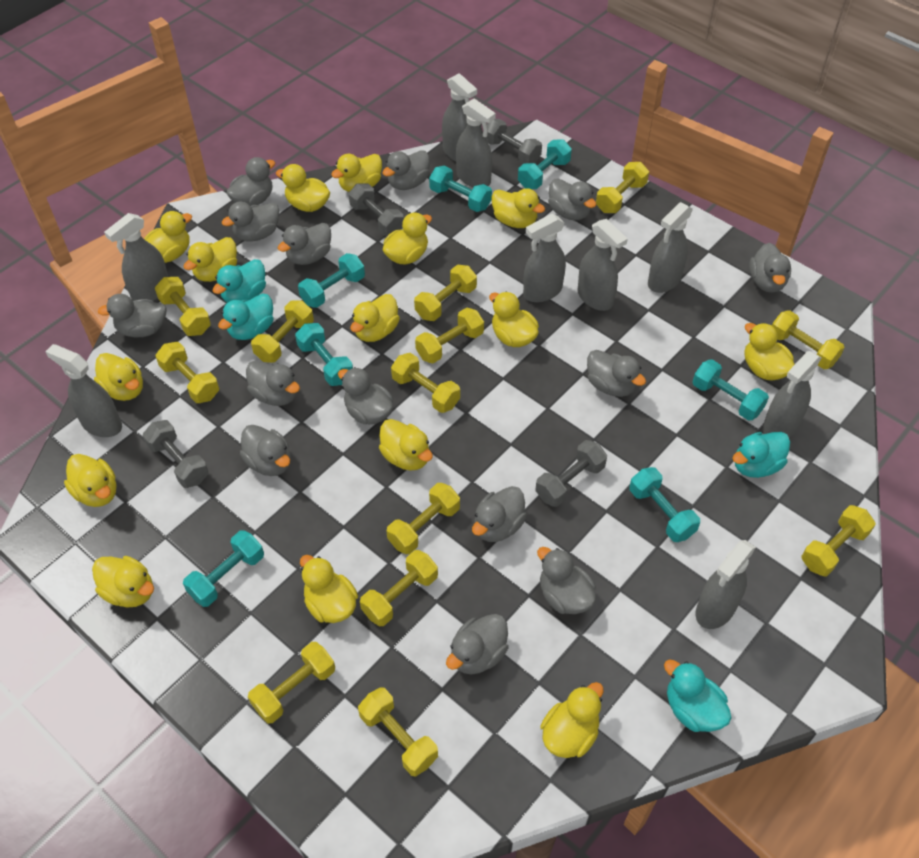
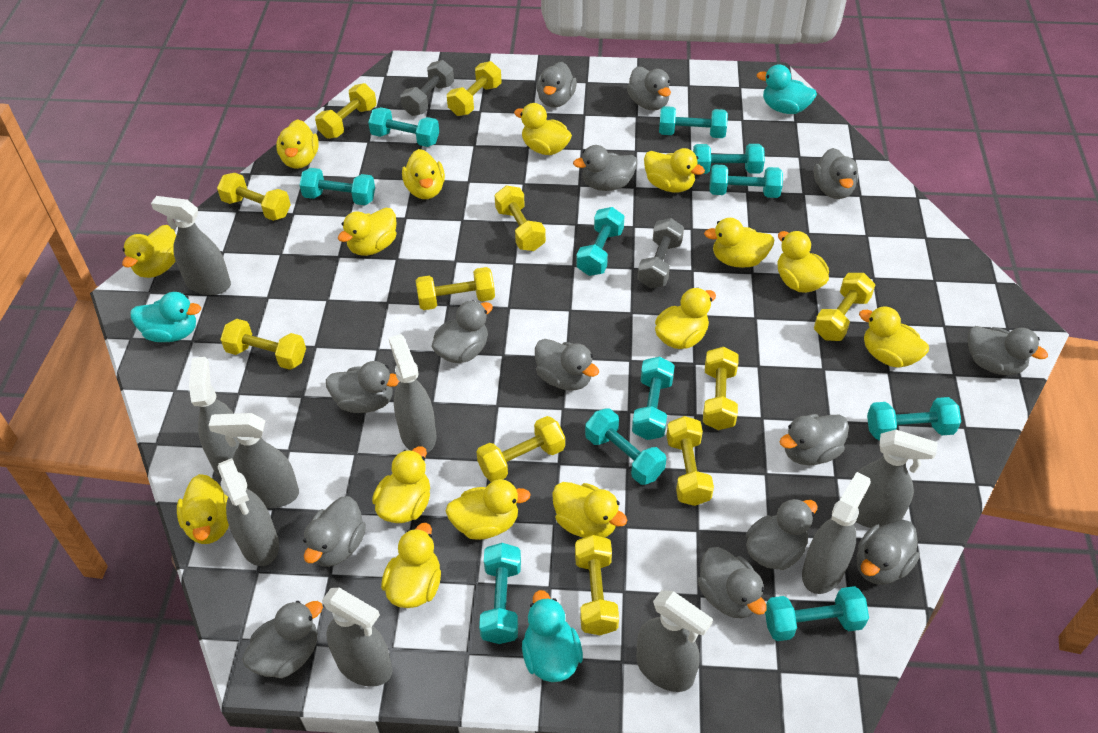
grey dumbbell: 4 -> 2
turquoise duck: 4 -> 3
turquoise dumbbell: 7 -> 11
yellow dumbbell: 13 -> 11

